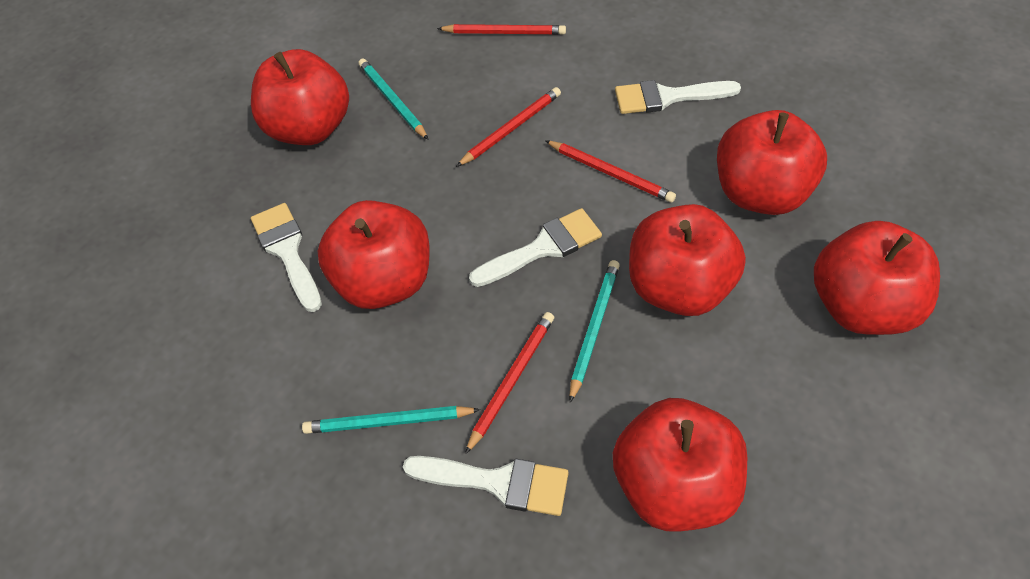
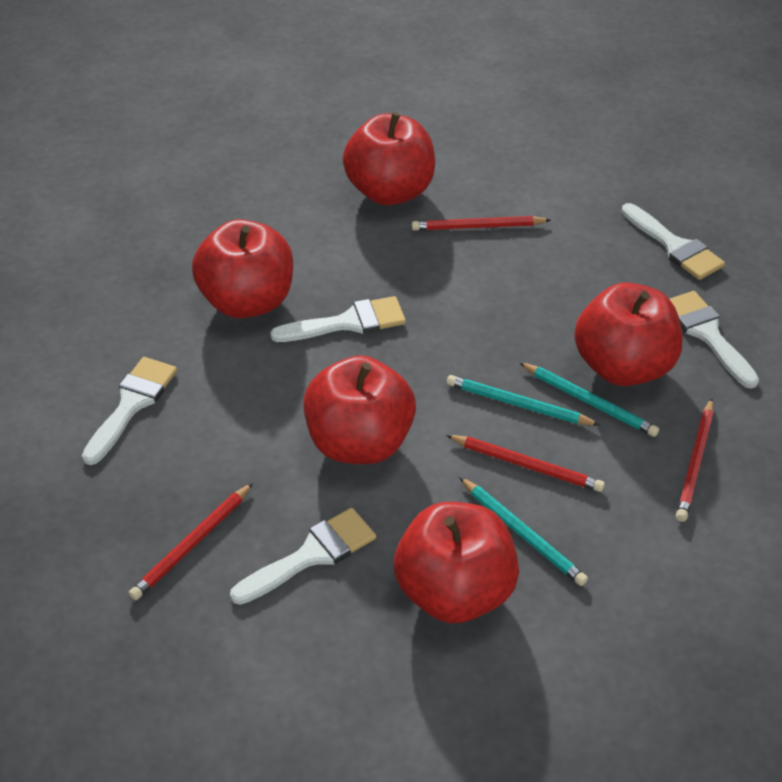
red apple: 6 -> 5
white brush: 4 -> 5

